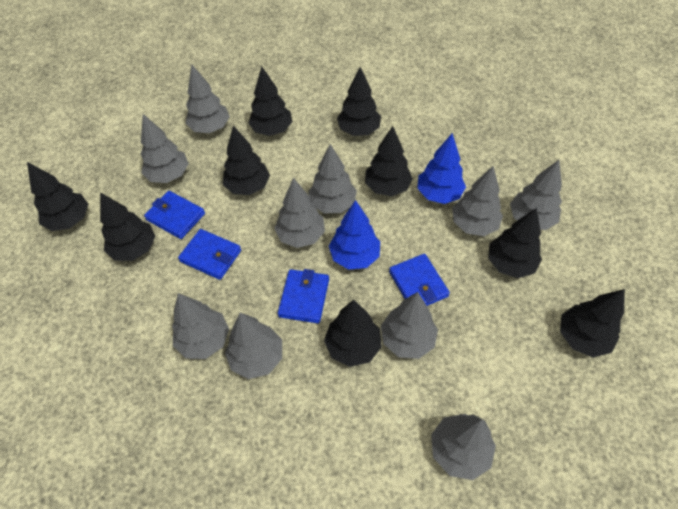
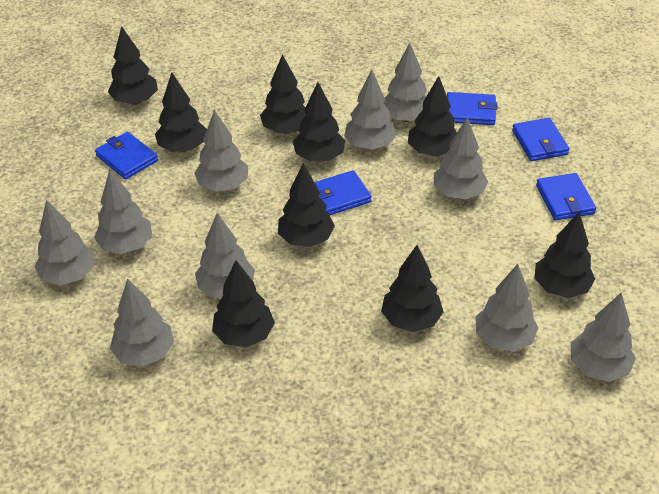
blue tree: 2 -> 0
blue wallet: 4 -> 5

